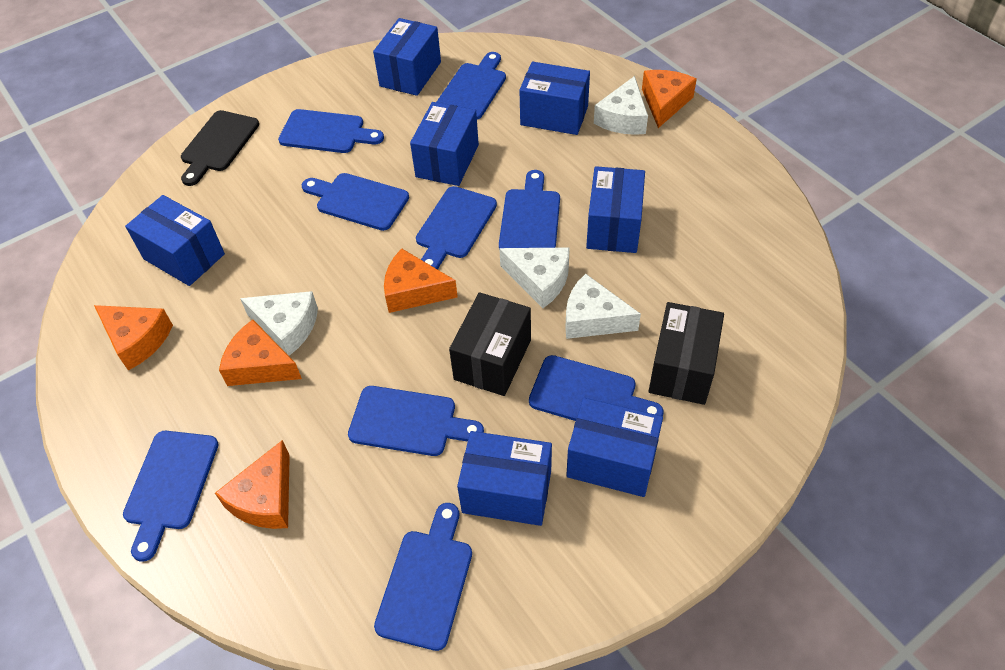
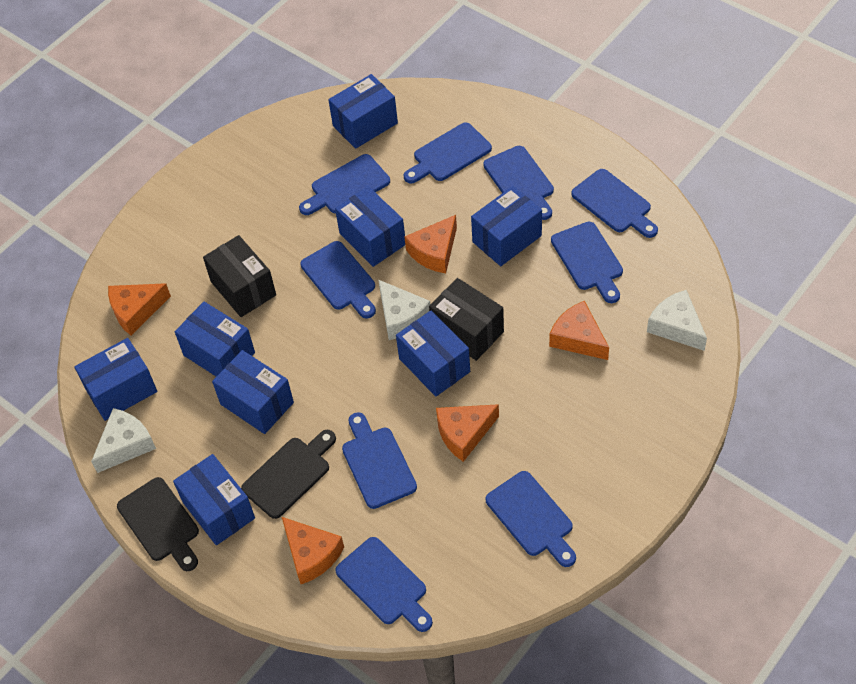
black cutting board: 1 -> 2
blue box: 7 -> 8
white cheese: 4 -> 3

